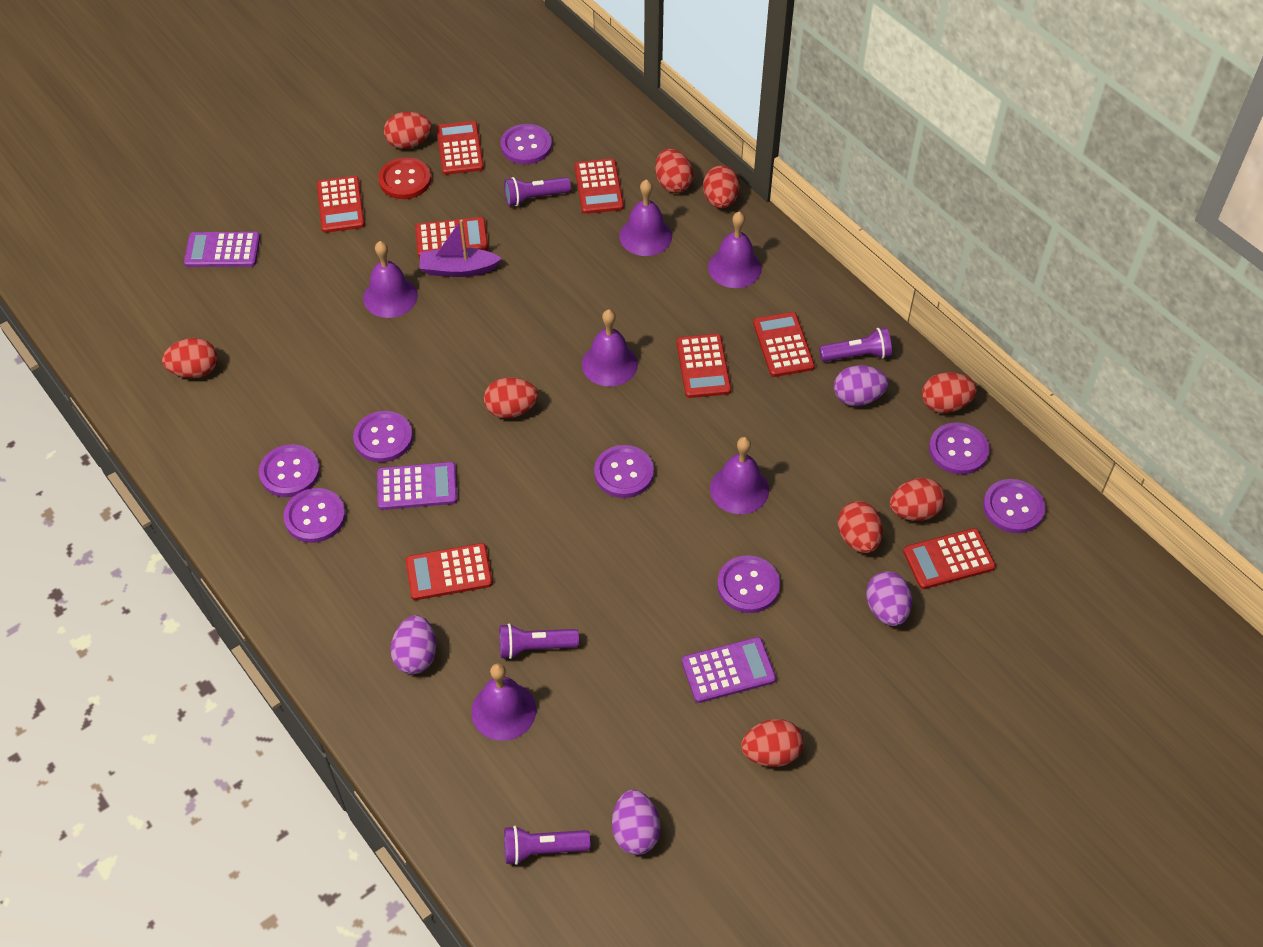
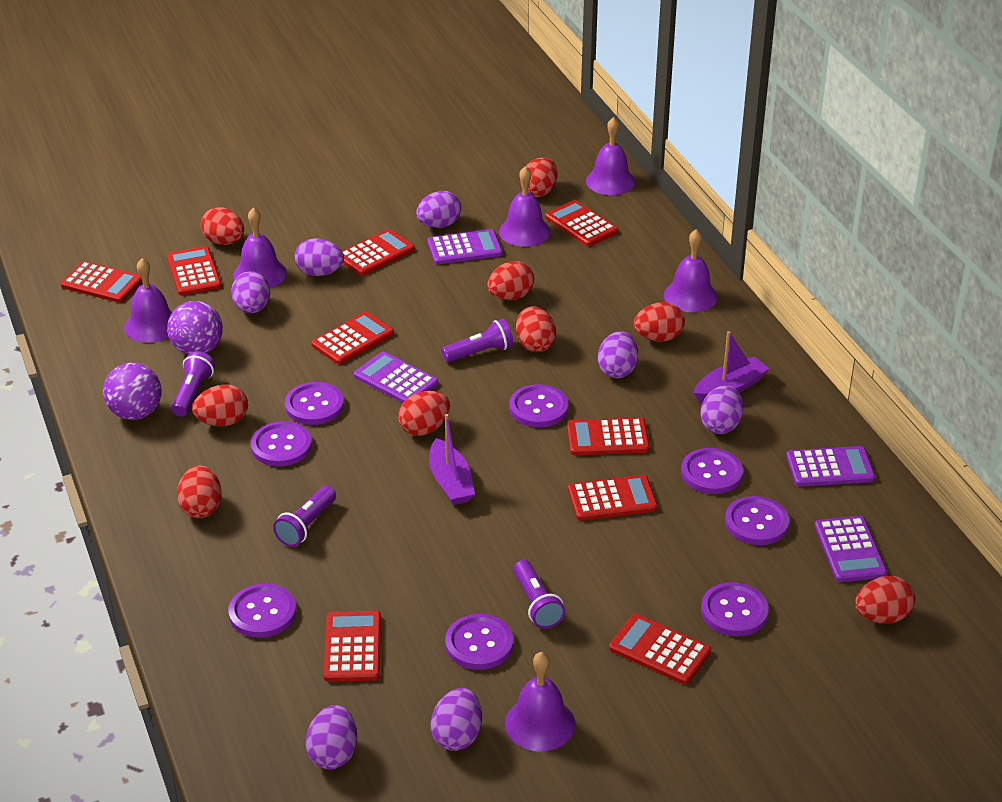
purple ball: 0 -> 2
purple boat: 1 -> 2
purple calculator: 3 -> 4
purple egg: 4 -> 7
red button: 1 -> 0
red calculator: 8 -> 9

